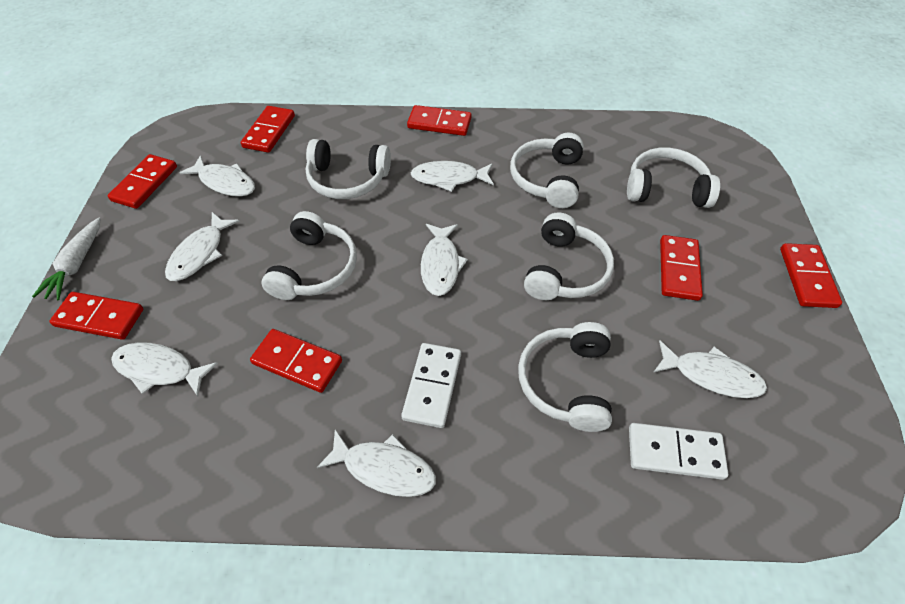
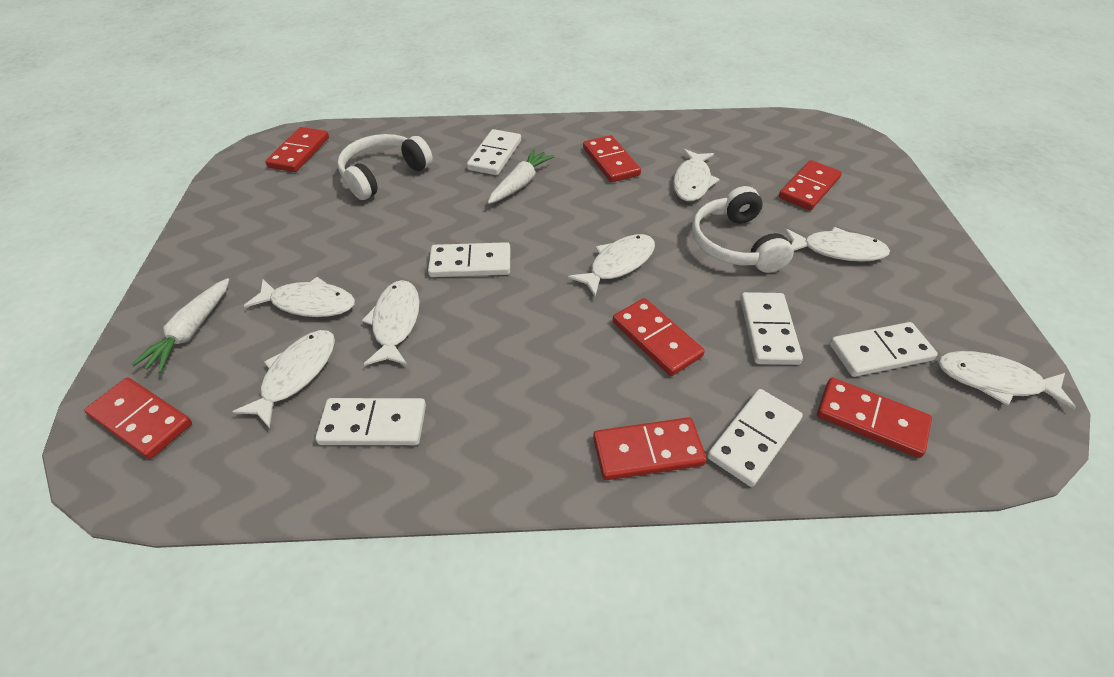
white carrot: 1 -> 2
white domino: 2 -> 6
white headphones: 6 -> 2

